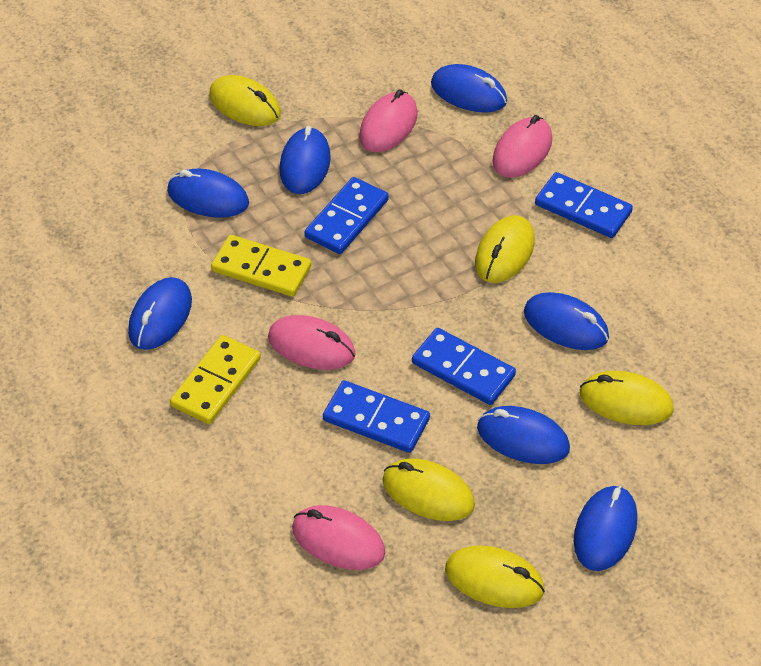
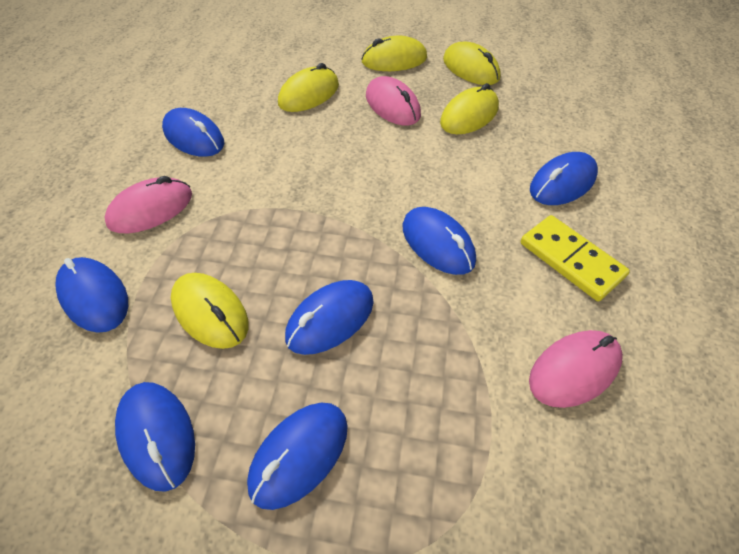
blue domino: 4 -> 0
pink mouse: 4 -> 3
yellow domino: 2 -> 1

